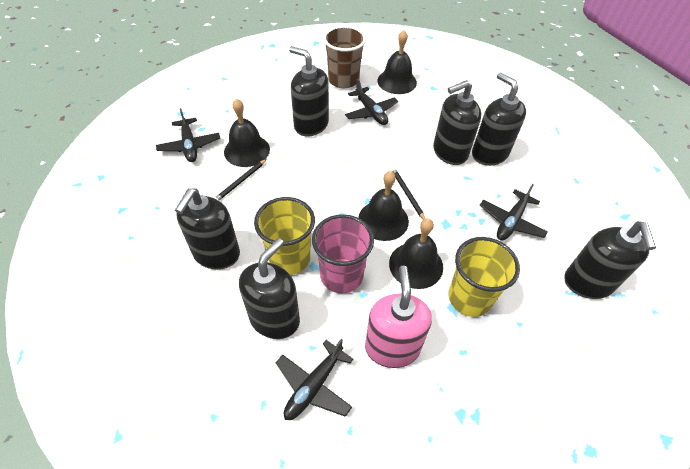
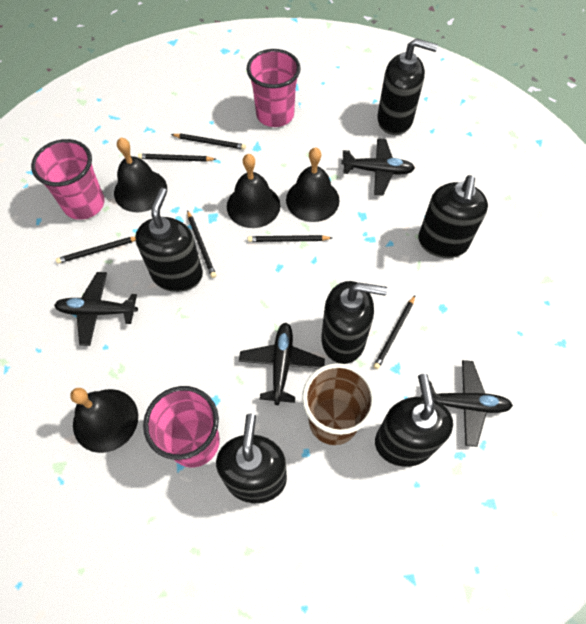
black pencil: 2 -> 6
pink cup: 1 -> 3
pink soap dispenser: 1 -> 0
yellow cup: 2 -> 0

